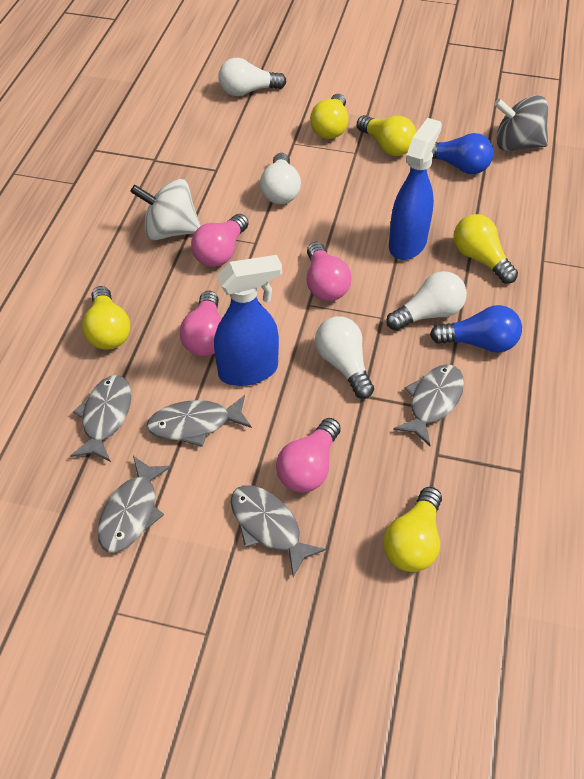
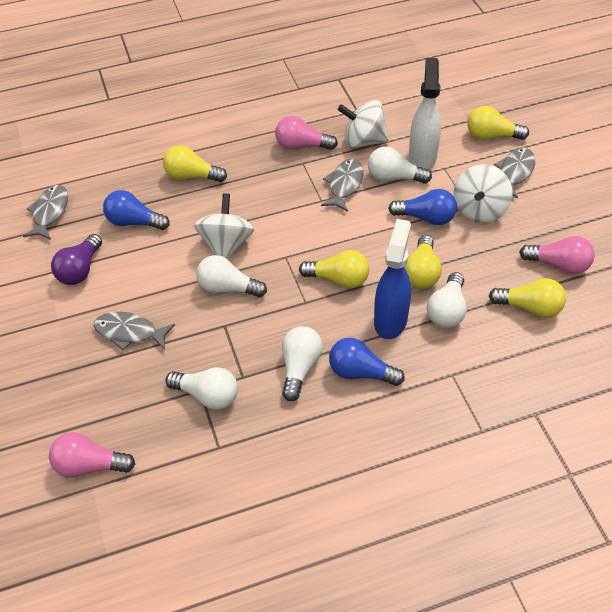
blue light bulb: 2 -> 3
blue spray bottle: 2 -> 1
grey fish: 5 -> 4
grey spinning top: 1 -> 0
pink light bulb: 4 -> 3
purple light bulb: 0 -> 1
white light bulb: 4 -> 5
white spinning top: 1 -> 3
white spray bottle: 0 -> 1

